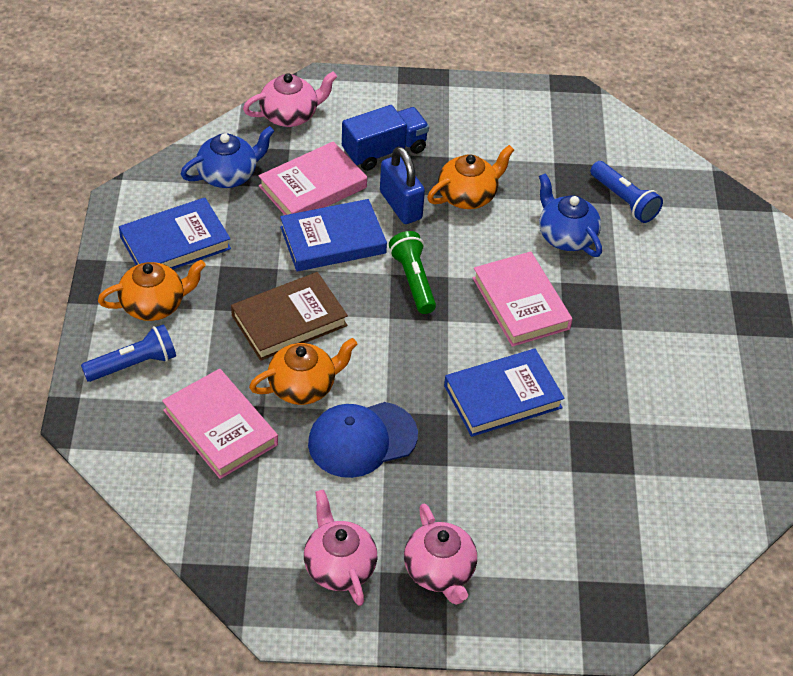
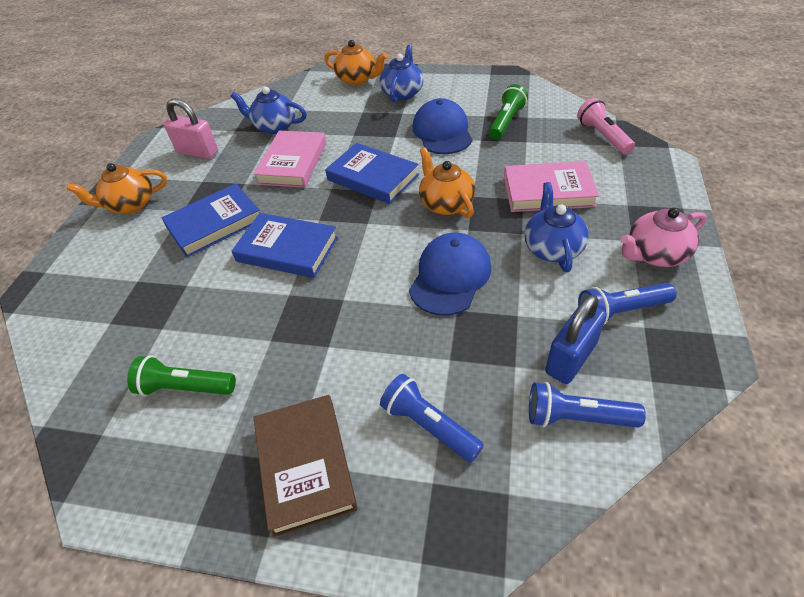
blue cap: 1 -> 2
blue flashlight: 2 -> 3
blue teapot: 2 -> 3
blue truck: 1 -> 0
green flashlight: 1 -> 2
pink book: 3 -> 2
pink flashlight: 0 -> 1
pink padlock: 0 -> 1
pink teapot: 3 -> 1

